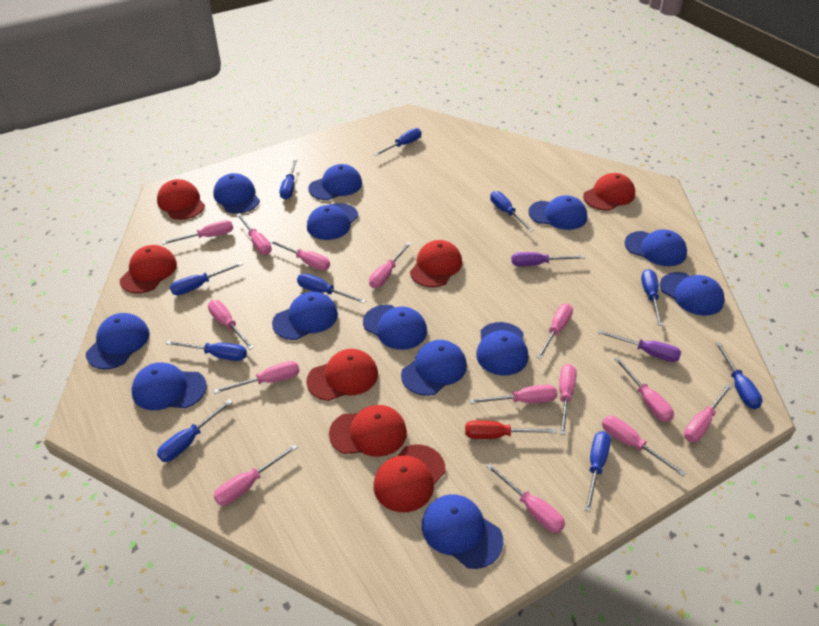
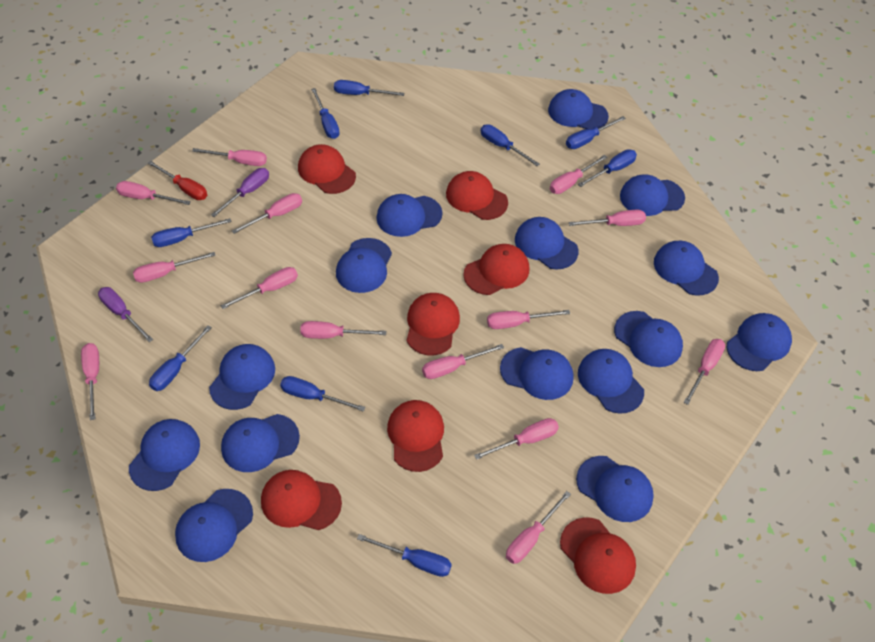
blue cap: 13 -> 15
blue screwdriver: 10 -> 9

